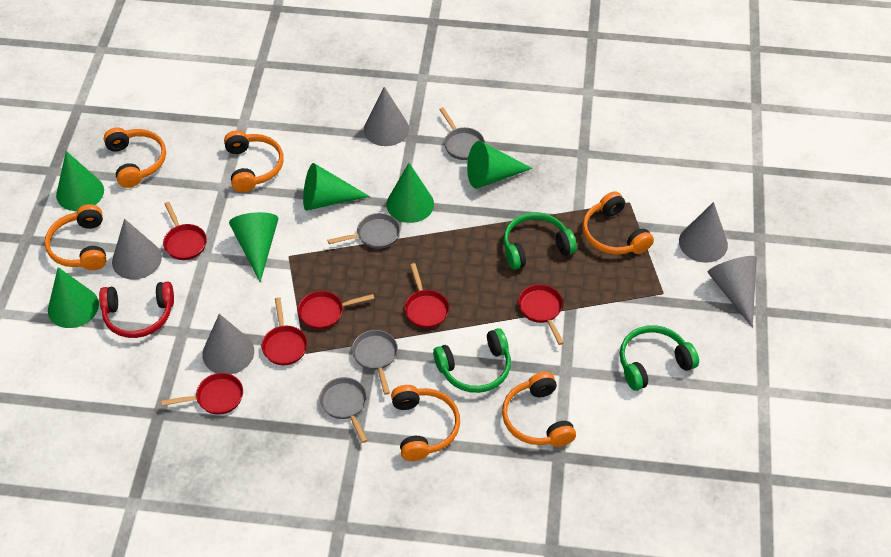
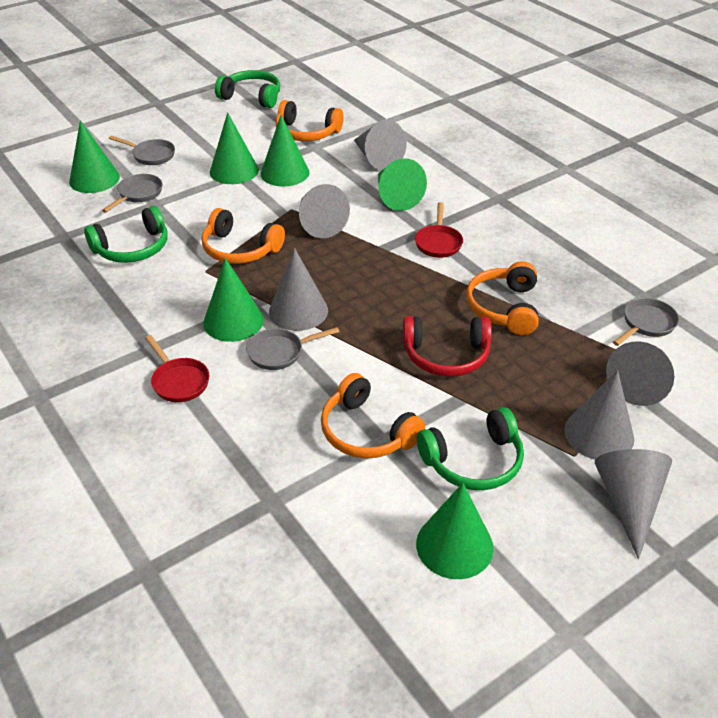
grey cone: 5 -> 6
orange headphones: 6 -> 4
red pan: 6 -> 2

